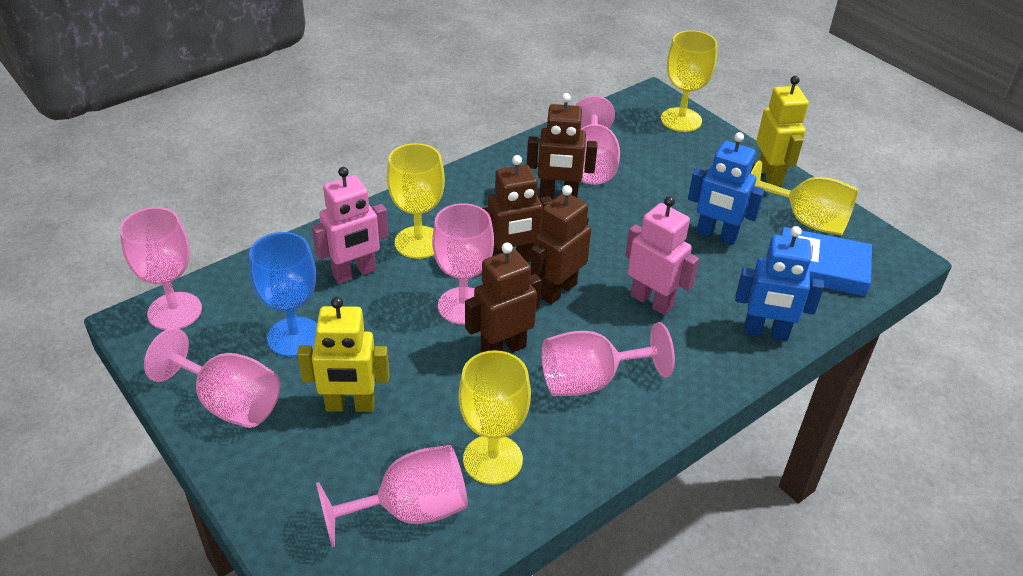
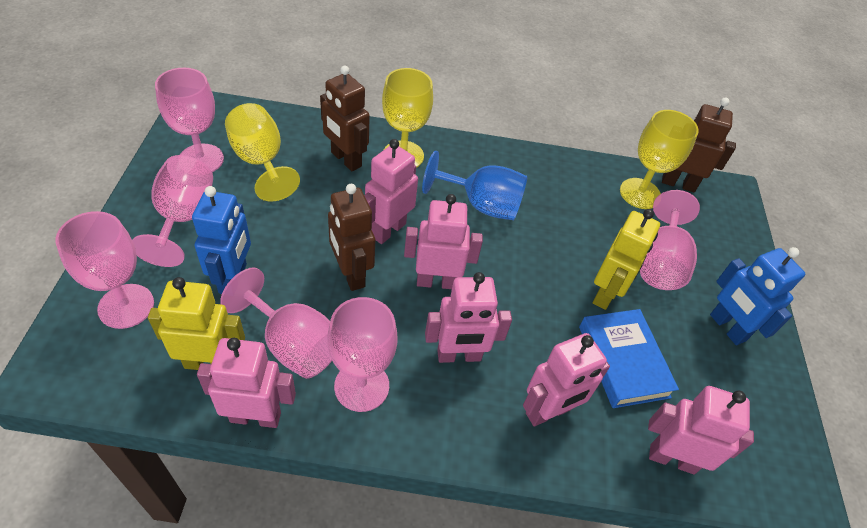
brown robot: 4 -> 3
pink robot: 2 -> 6
yellow goblet: 4 -> 3

